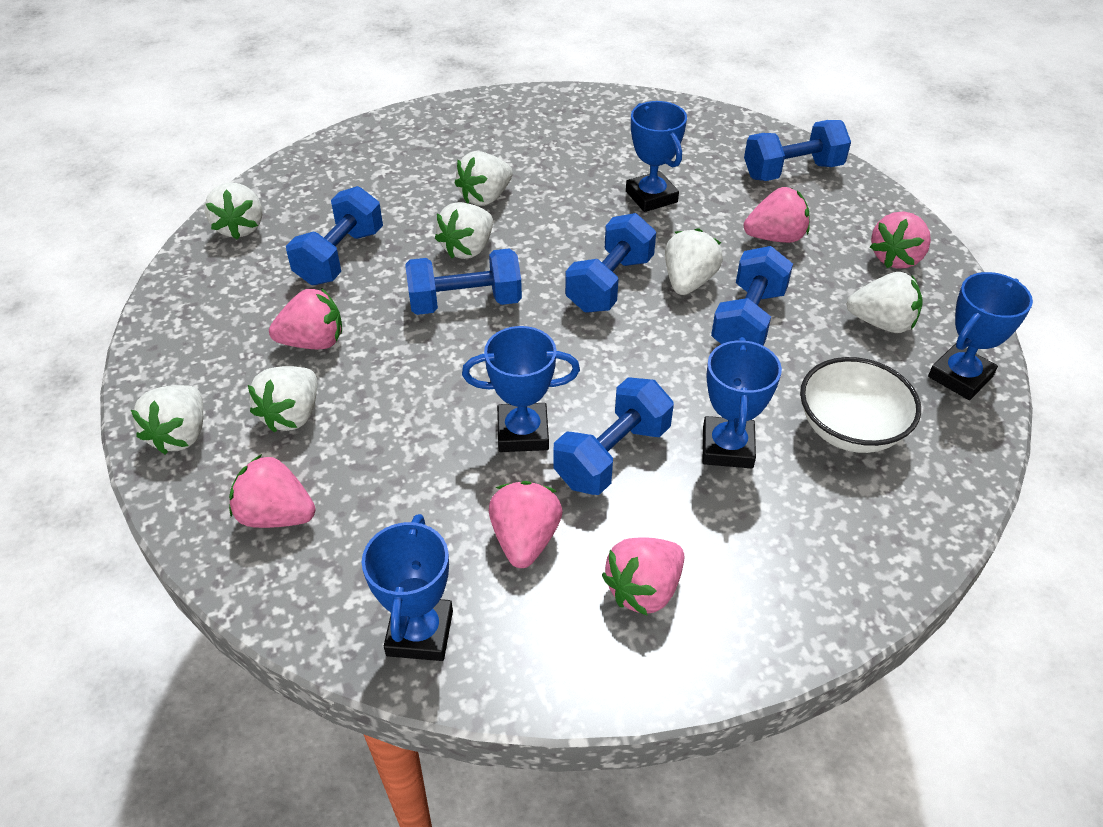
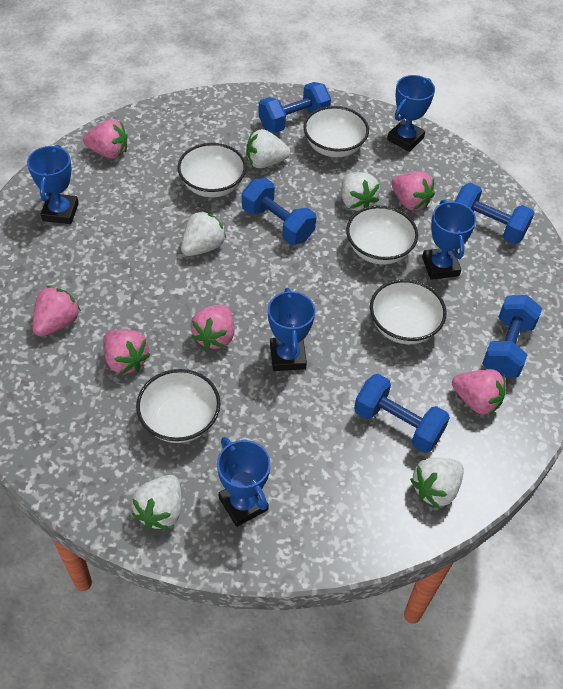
blue dumbbell: 6 -> 5
white bowl: 1 -> 5
white strawberry: 7 -> 5

